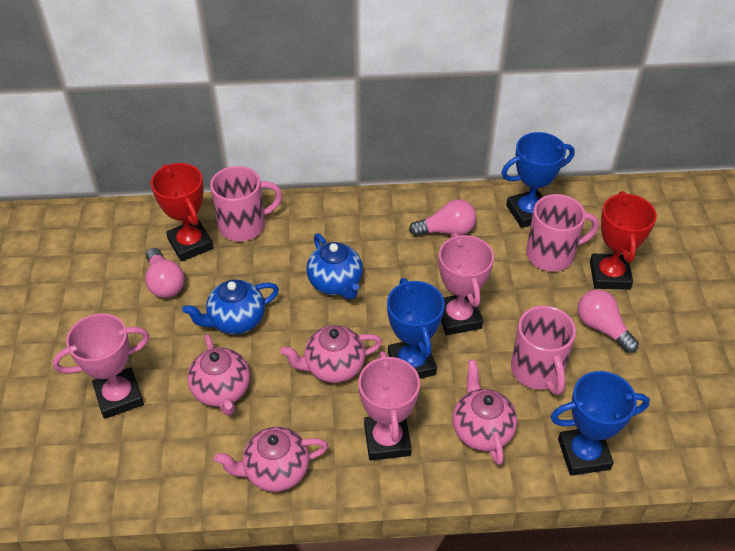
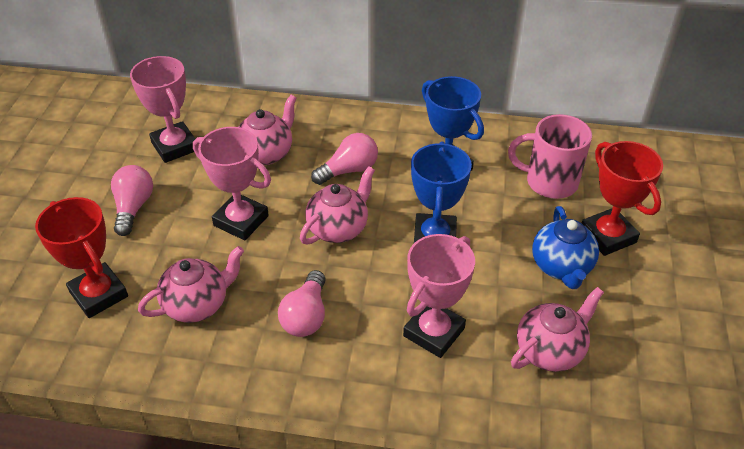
blue teapot: 2 -> 1
blue trophy: 3 -> 2
pink mug: 3 -> 1

